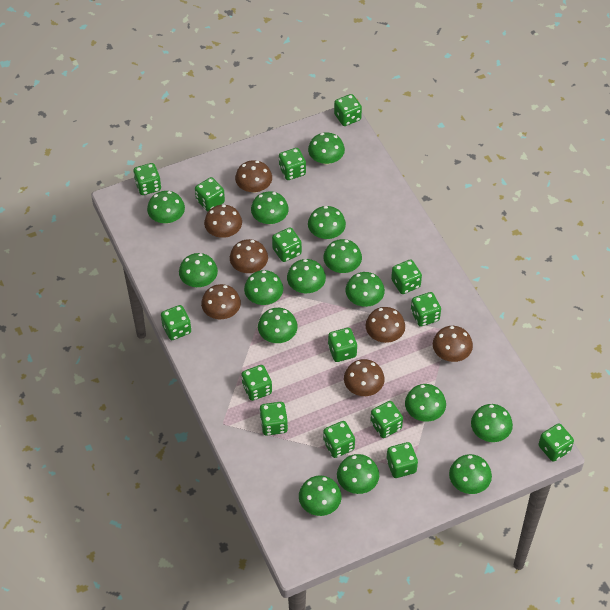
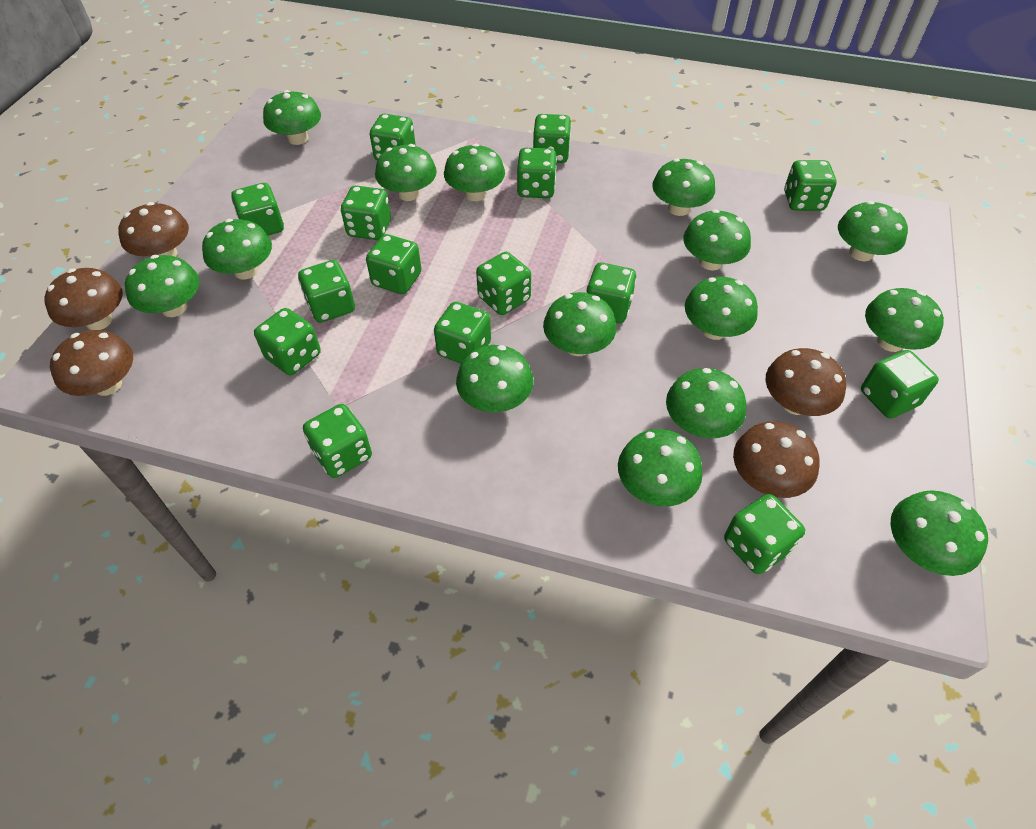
brown mushroom: 7 -> 5

